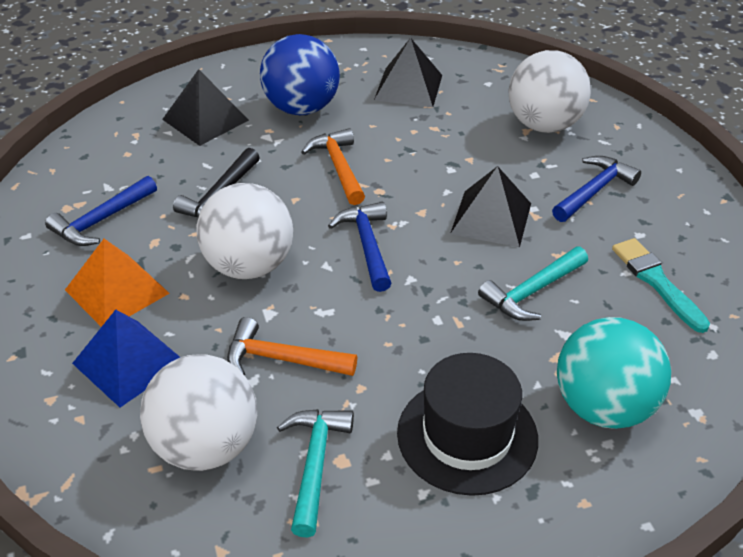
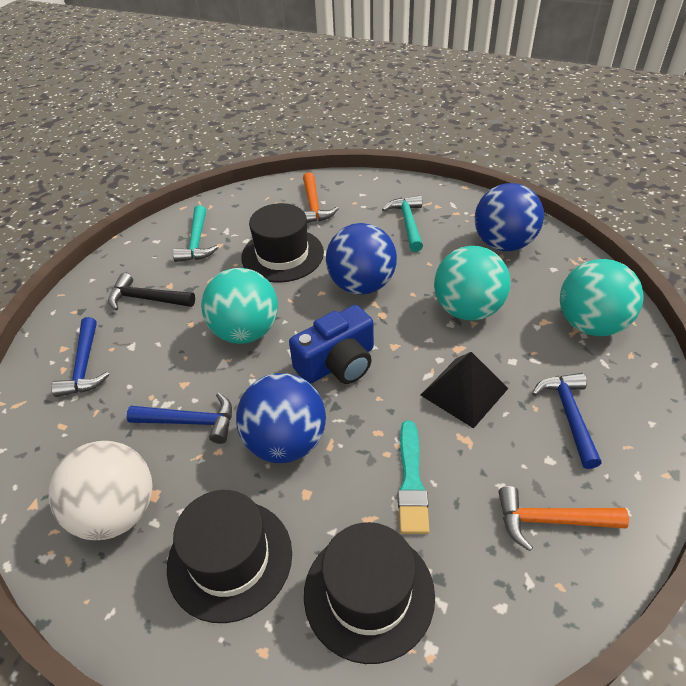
black hat: 1 -> 3
black pyramid: 3 -> 1
blue ball: 1 -> 3
blue camera: 0 -> 1
blue pyramid: 1 -> 0
orange pyramid: 1 -> 0
turquoise ball: 1 -> 3
white ball: 3 -> 1

